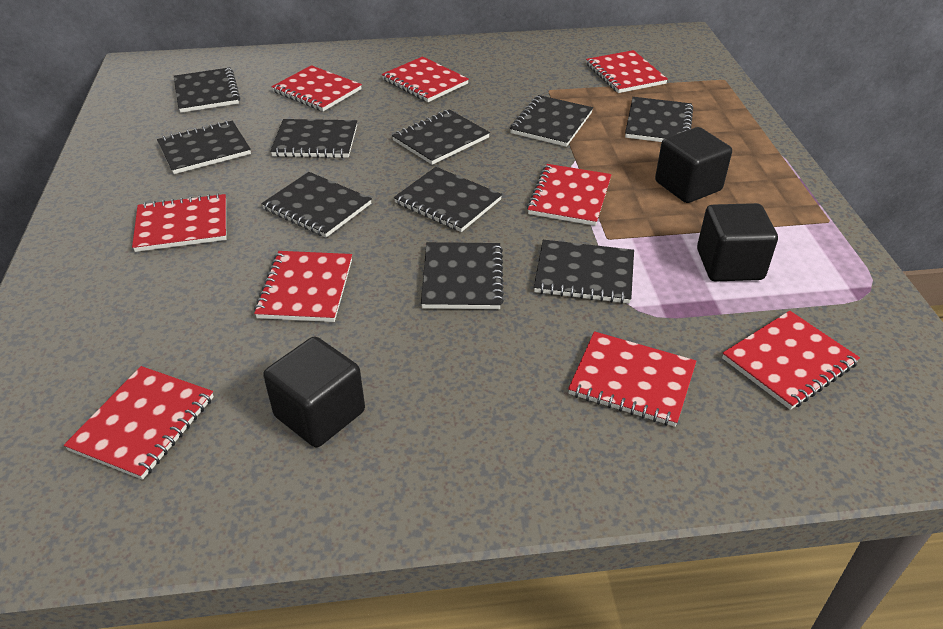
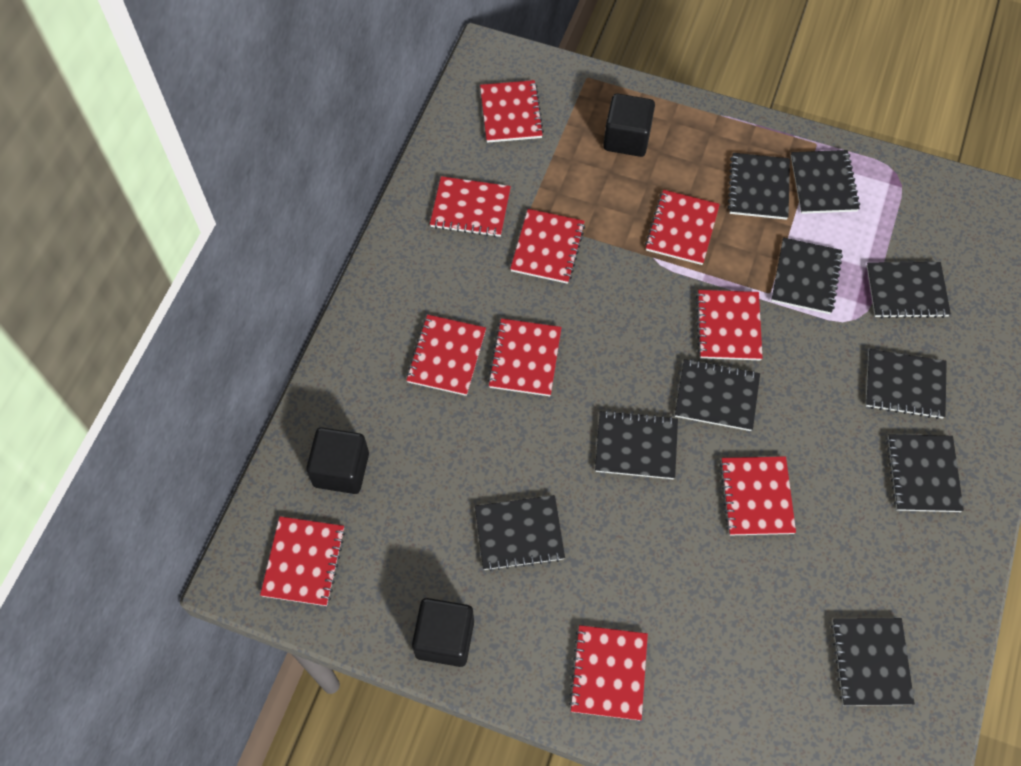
red notebook: 9 -> 10

